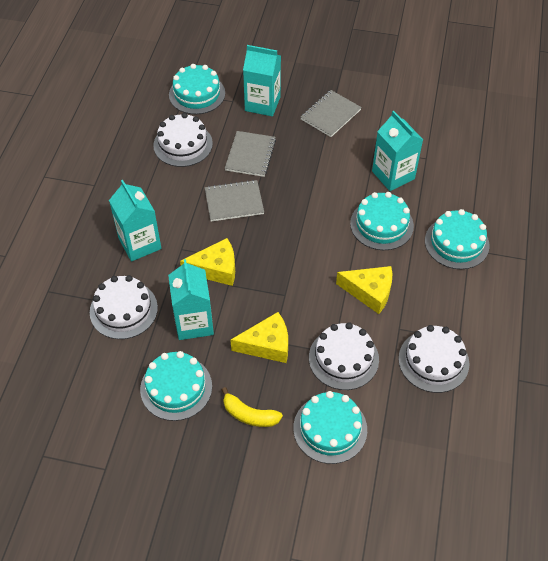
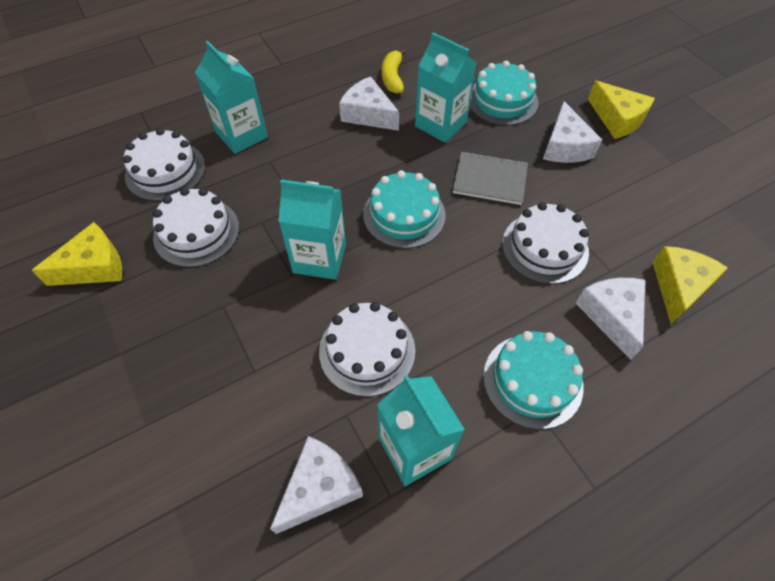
grey notebook: 3 -> 1
turquoise cake: 5 -> 3
white cheese: 0 -> 4

